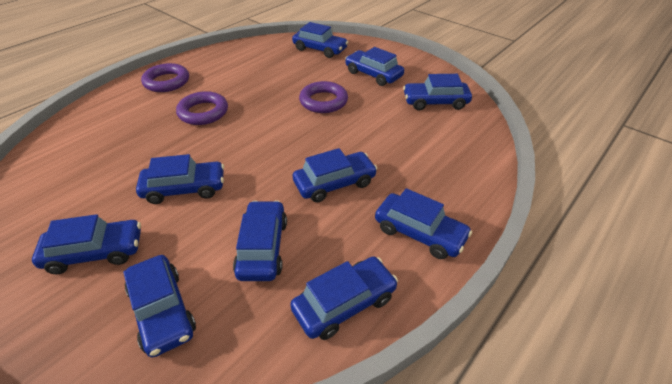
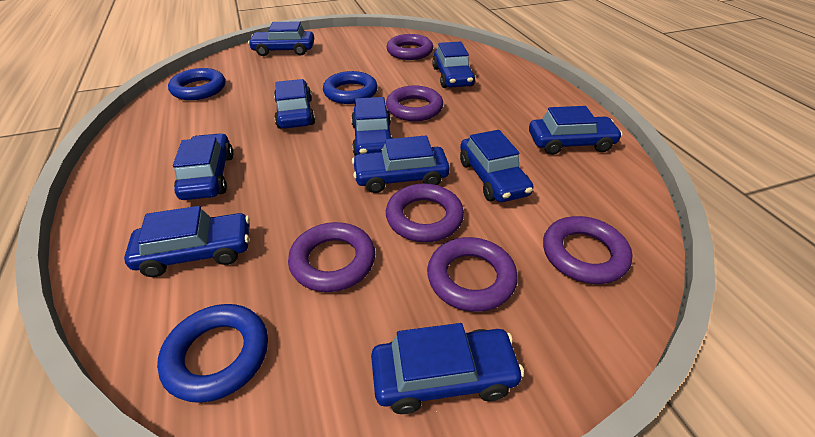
blue ring: 0 -> 3
purple ring: 3 -> 6

